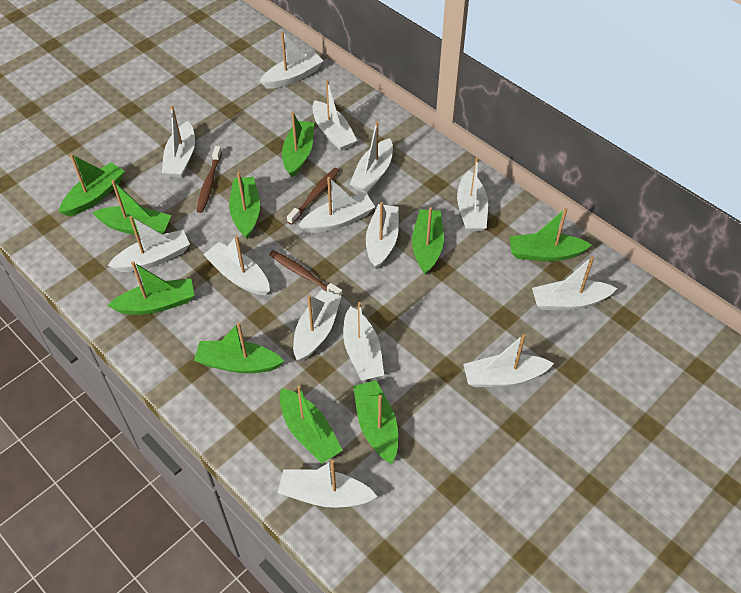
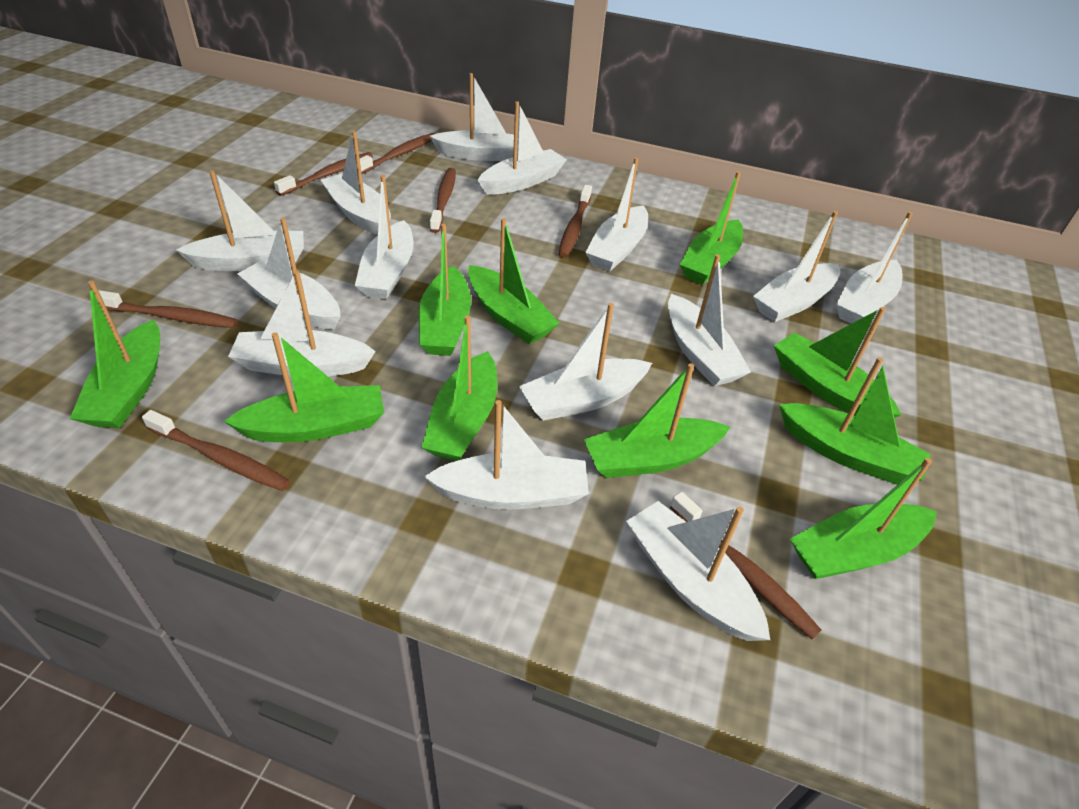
brown toothbrush: 3 -> 7

